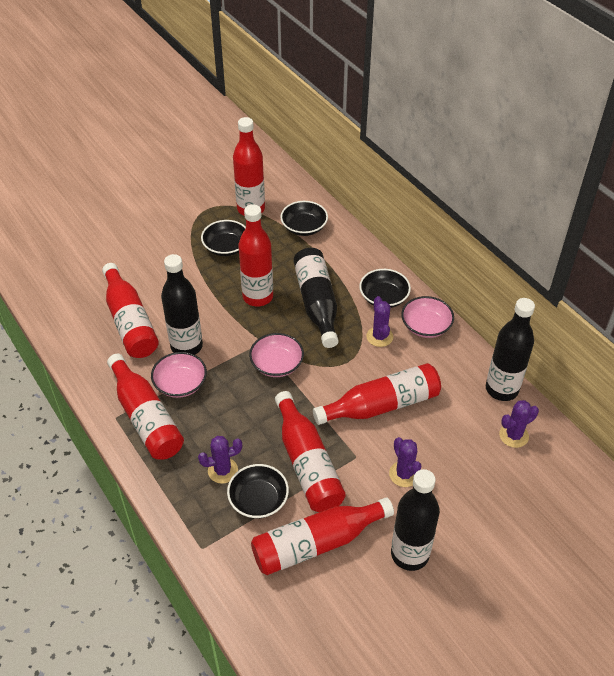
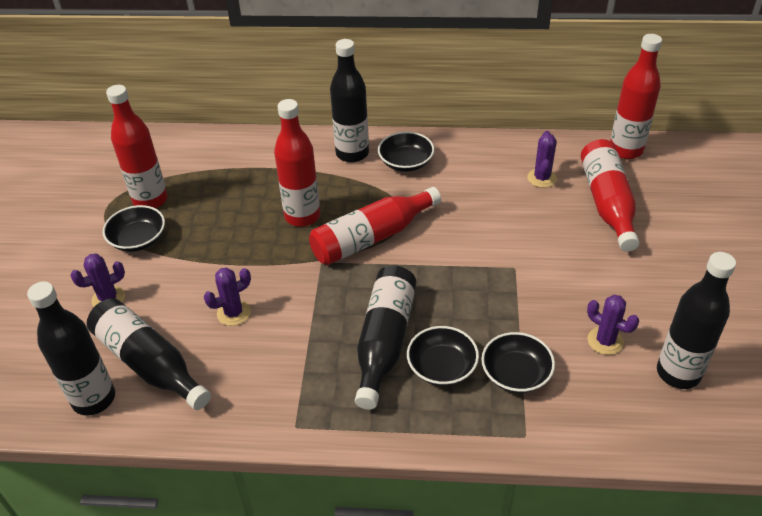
black bottle: 4 -> 5
pink bowl: 3 -> 0
red bottle: 7 -> 5

